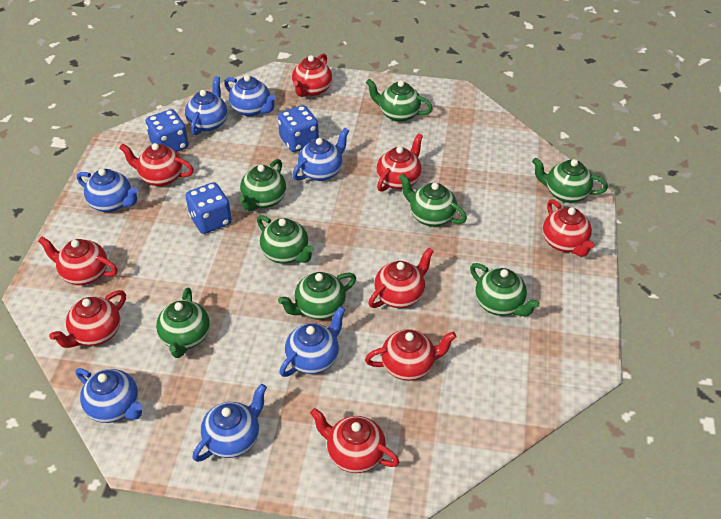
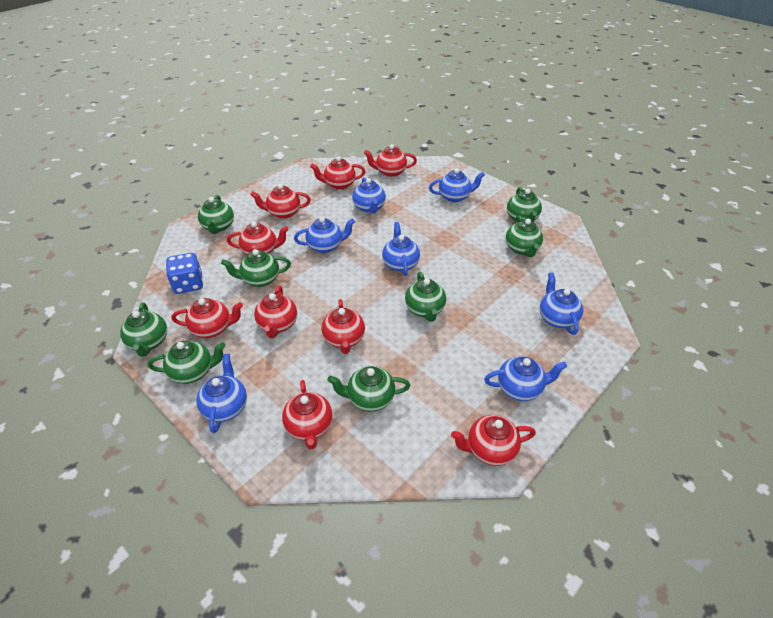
blue dice: 3 -> 1

